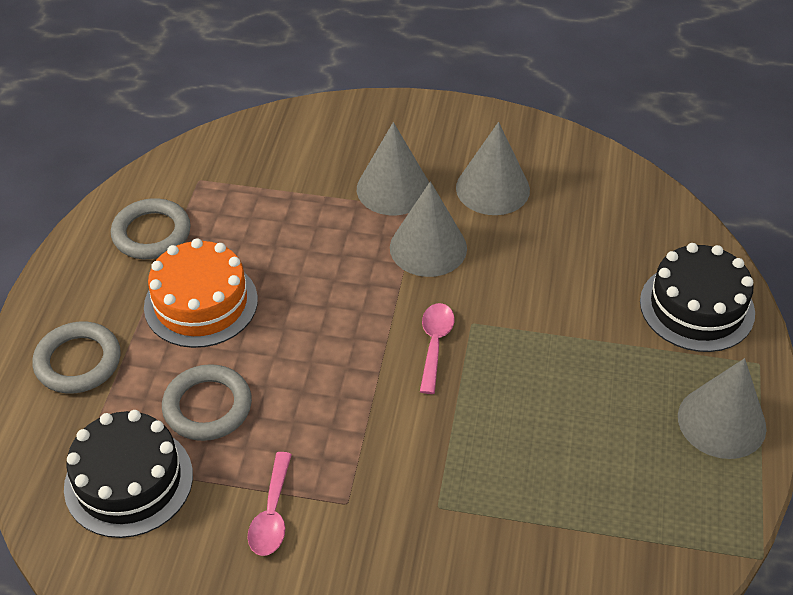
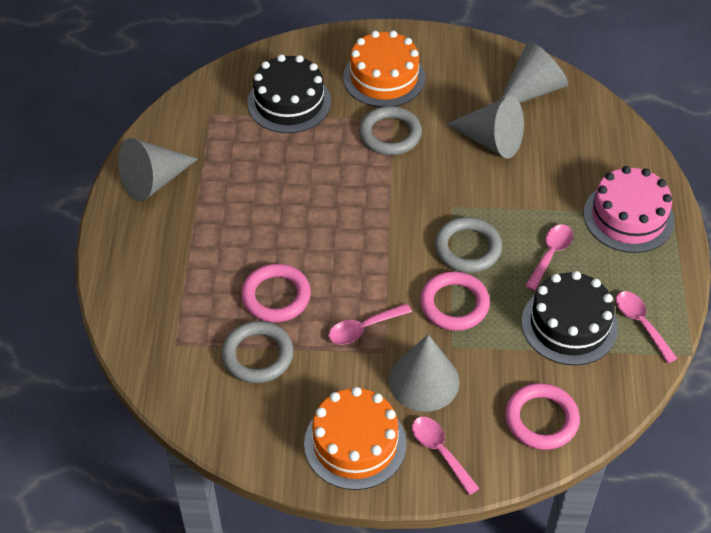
orange cake: 1 -> 2
pink cake: 0 -> 1
pink ring: 0 -> 3
pink spoon: 2 -> 4

